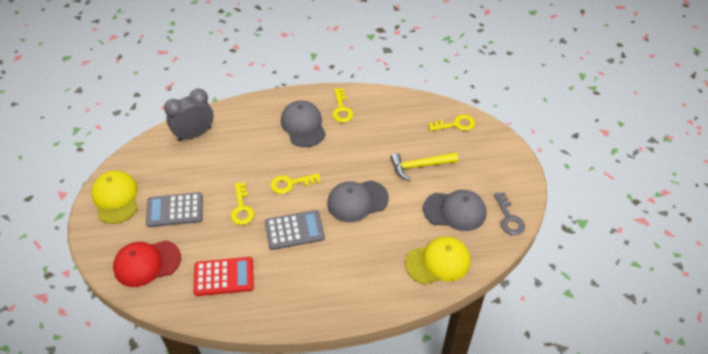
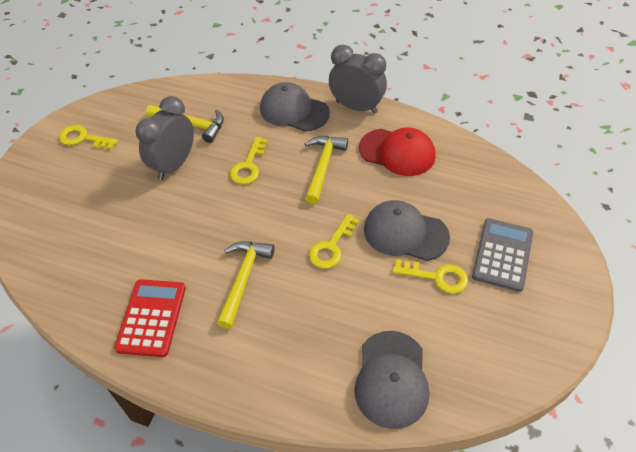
grey calculator: 2 -> 1
grey clock: 1 -> 2
grey key: 1 -> 0
yellow cap: 2 -> 0
yellow hammer: 1 -> 3

